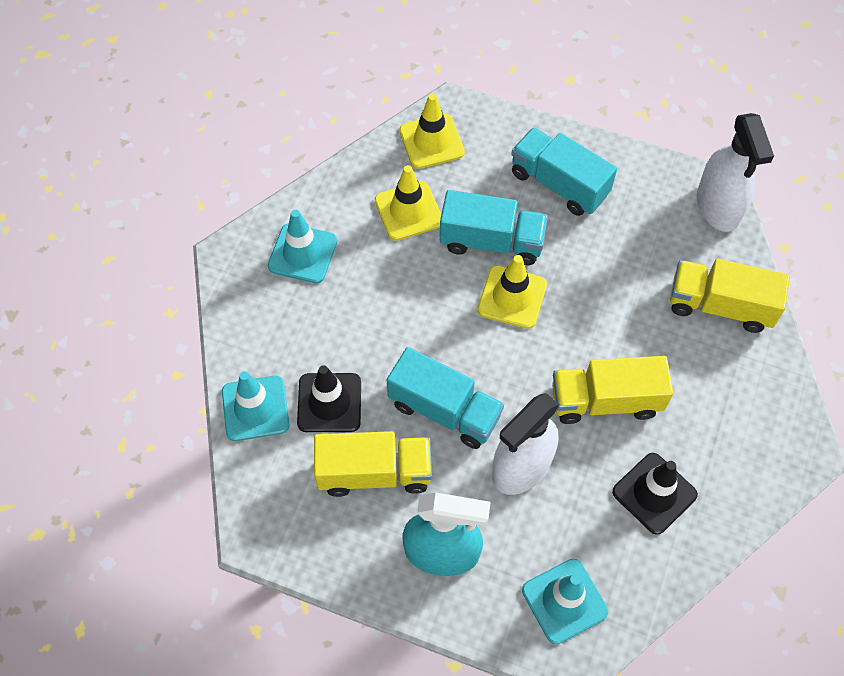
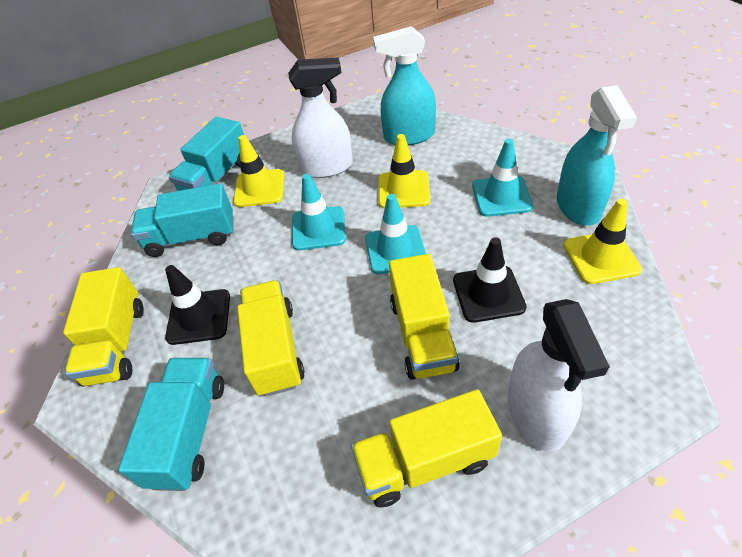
turquoise spray bottle: 1 -> 2
yellow truck: 3 -> 4

